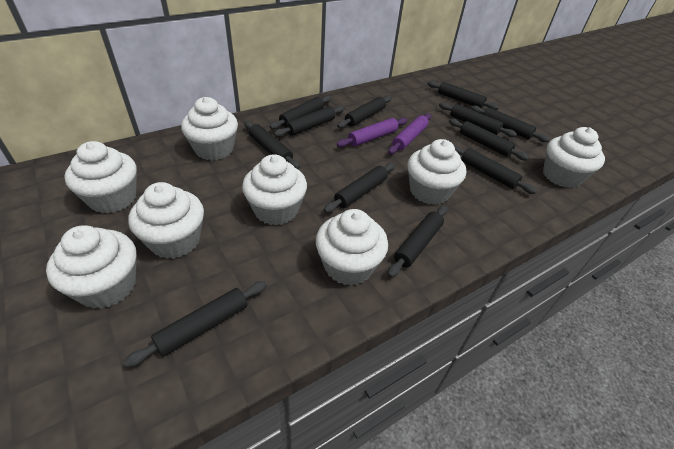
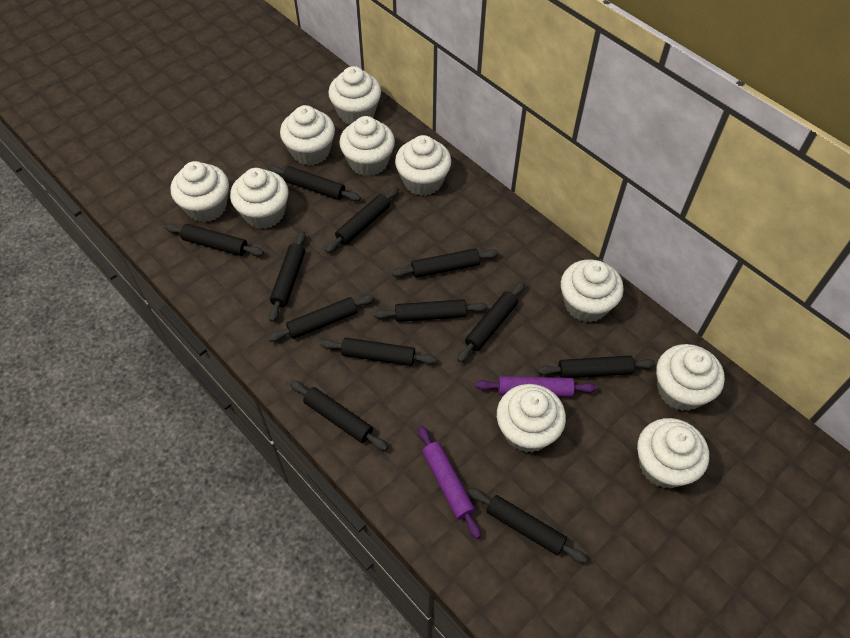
white cupcake: 8 -> 10

